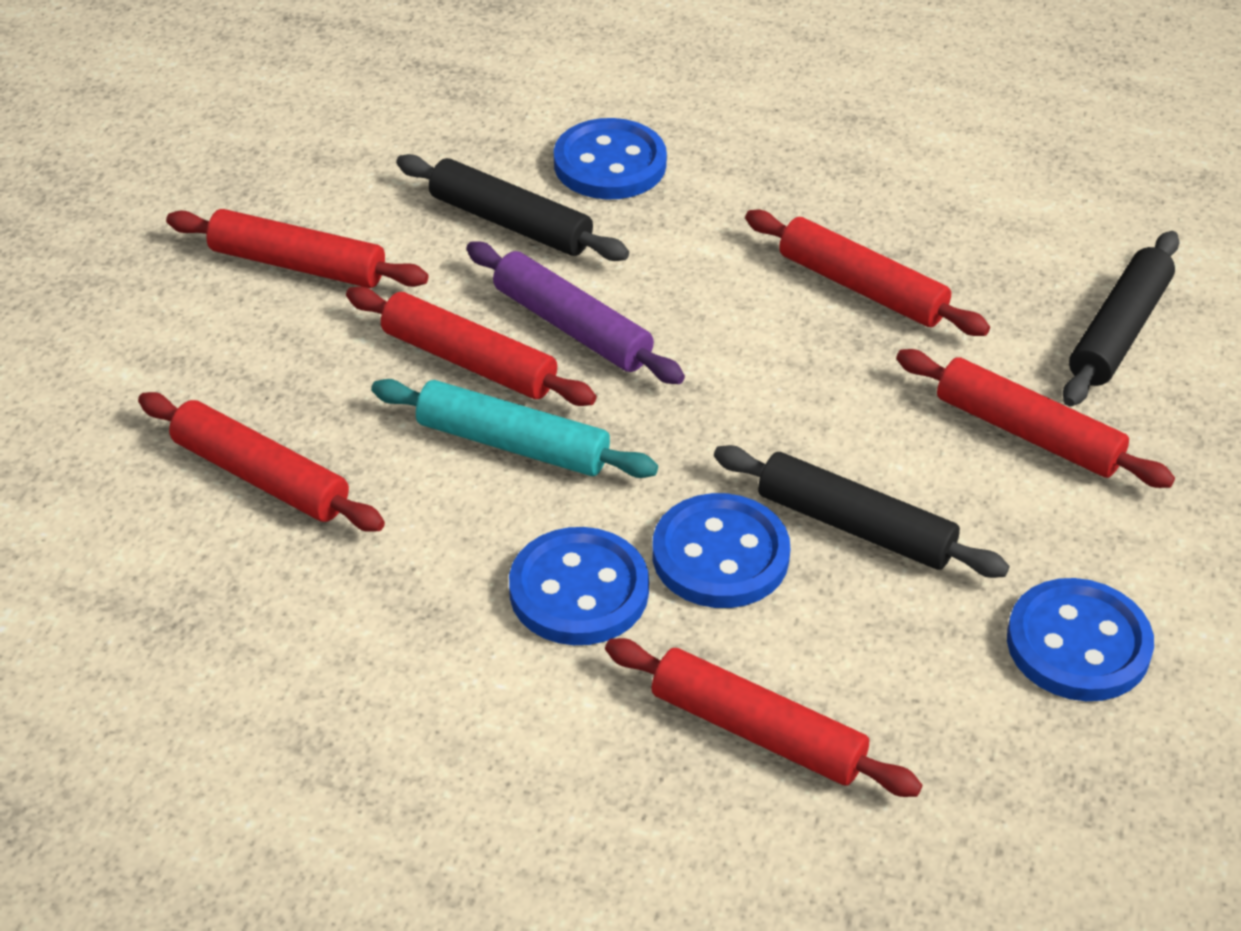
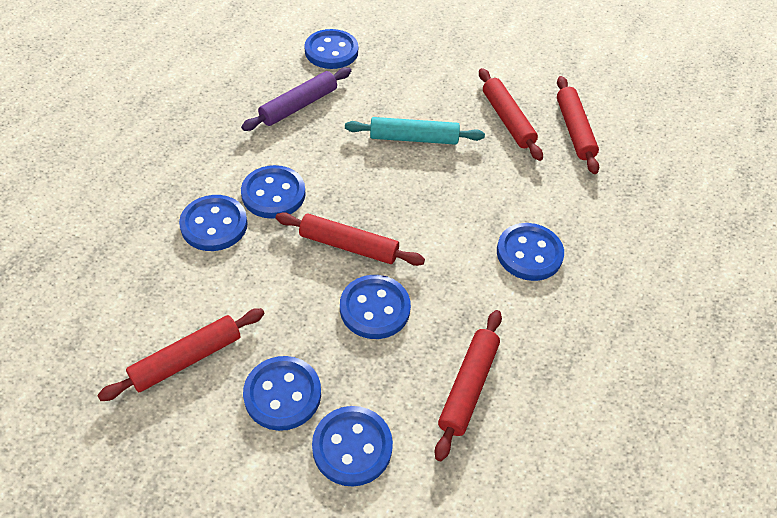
black rolling pin: 3 -> 0
blue button: 4 -> 7
red rolling pin: 6 -> 5

